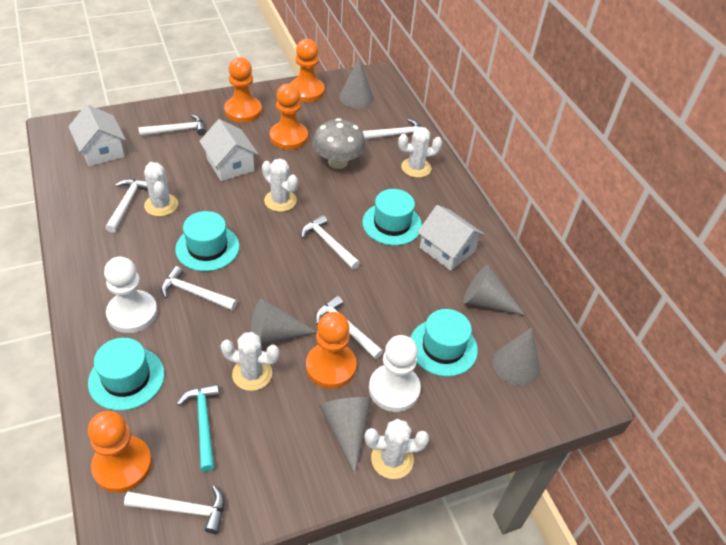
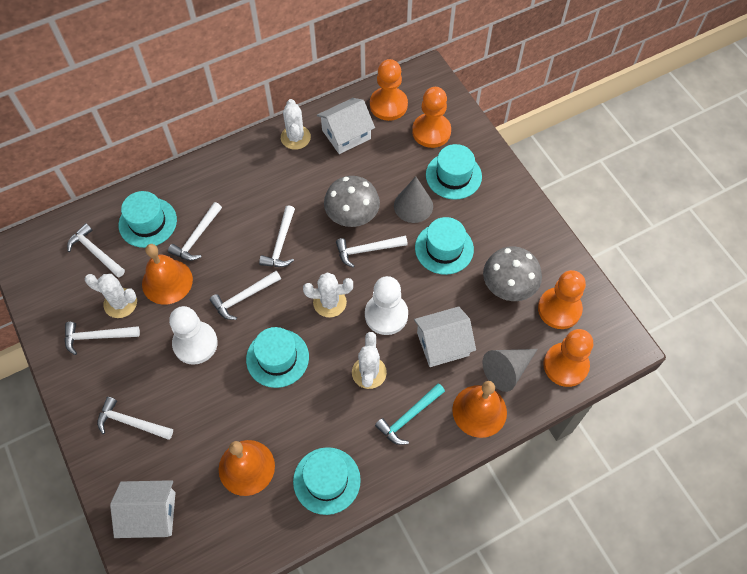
grey cone: 5 -> 2
grey mushroom: 1 -> 2
orange bell: 0 -> 3
orange pawn: 5 -> 4
turquoise hat: 4 -> 5
white cactus: 5 -> 4

